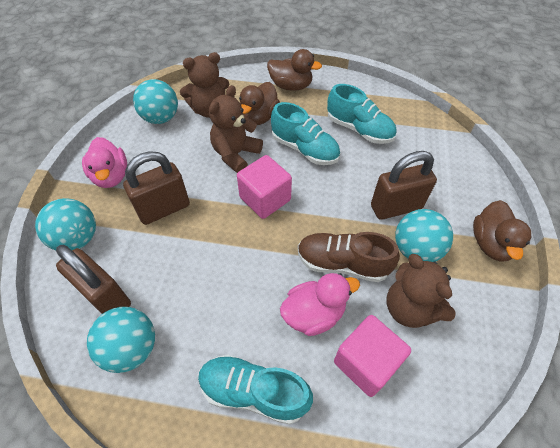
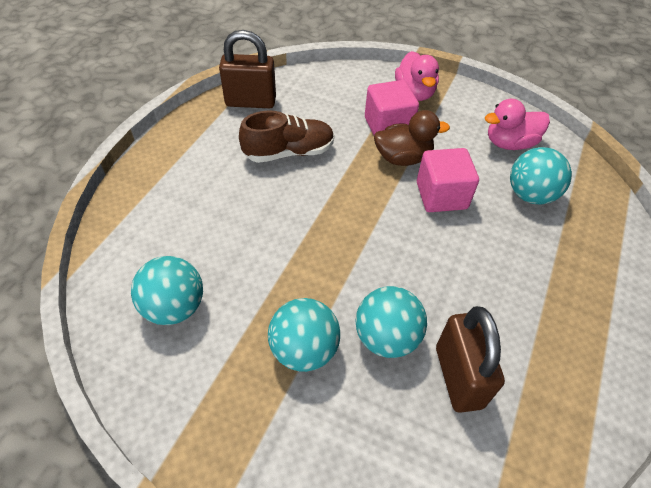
brown duck: 3 -> 1
brown padlock: 3 -> 2
brown teddy bear: 3 -> 0
turquoise shoe: 3 -> 0

